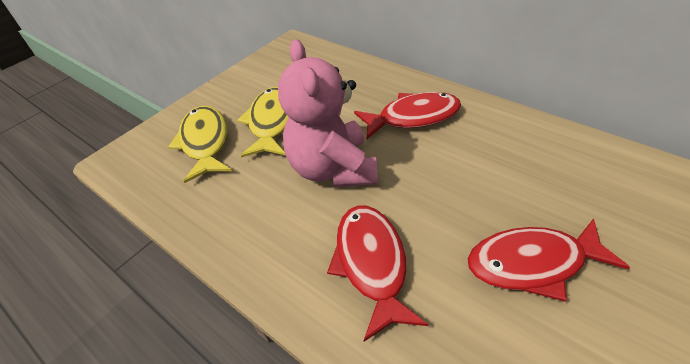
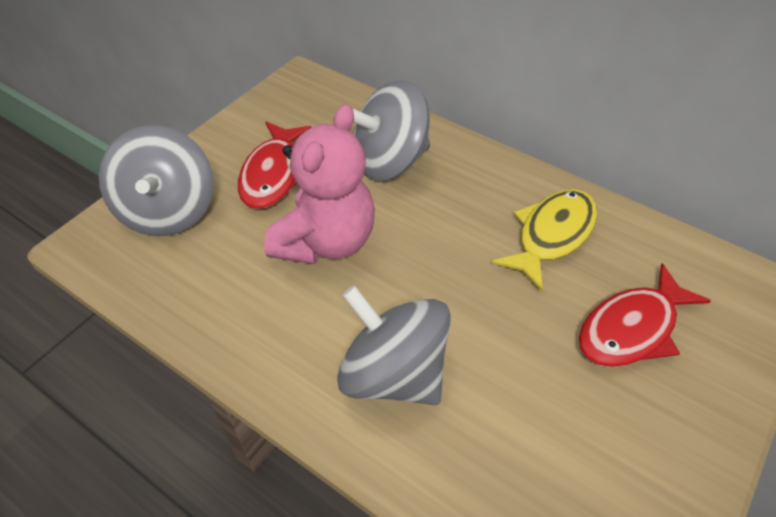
grey spinning top: 0 -> 3
red fish: 3 -> 2
yellow fish: 2 -> 1

